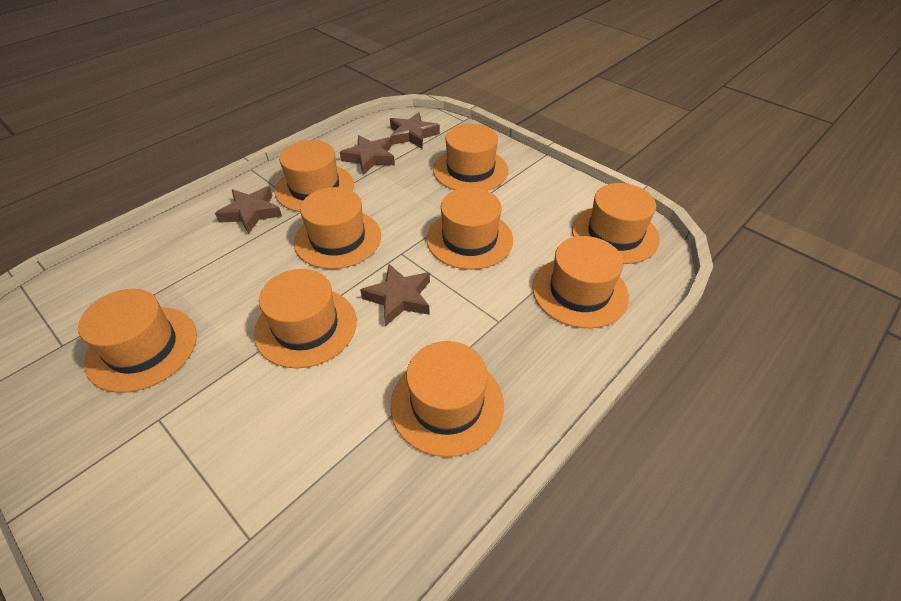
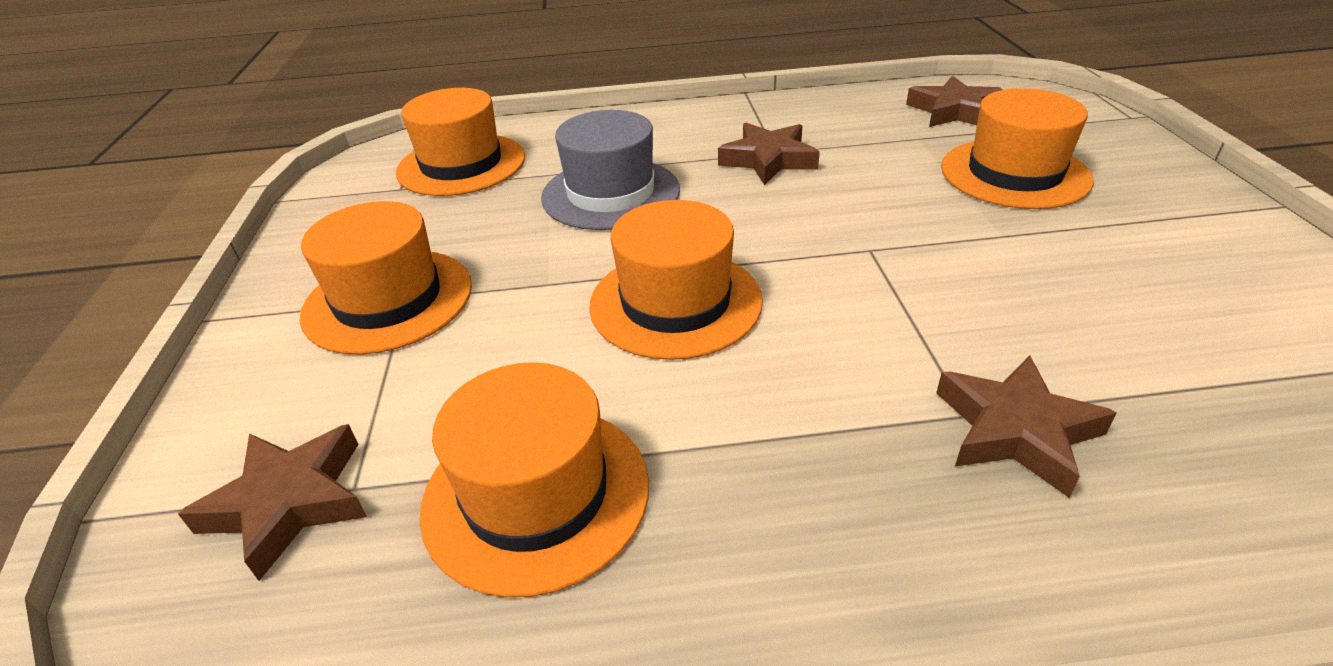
grey hat: 0 -> 1
orange hat: 9 -> 5

